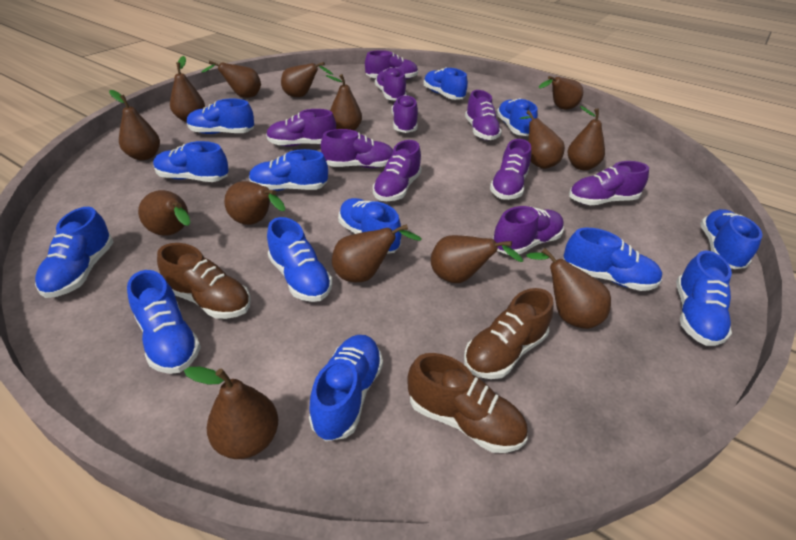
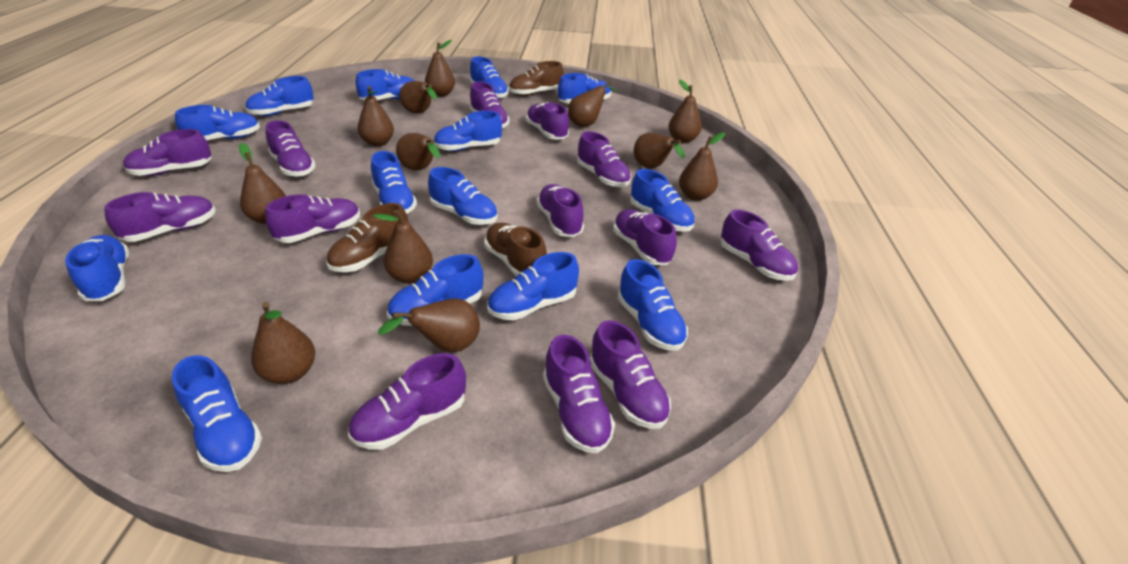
blue shoe: 13 -> 14
brown pear: 14 -> 12
purple shoe: 10 -> 13

